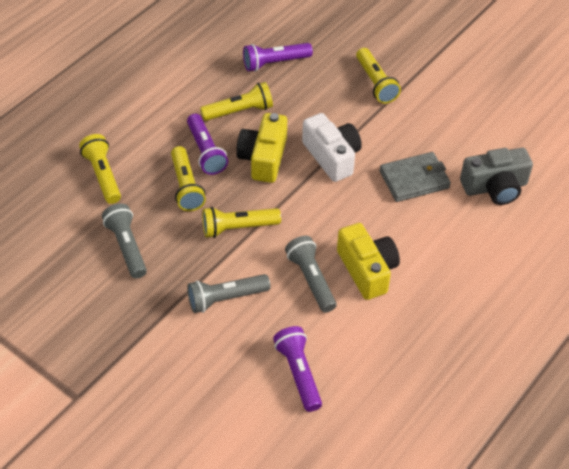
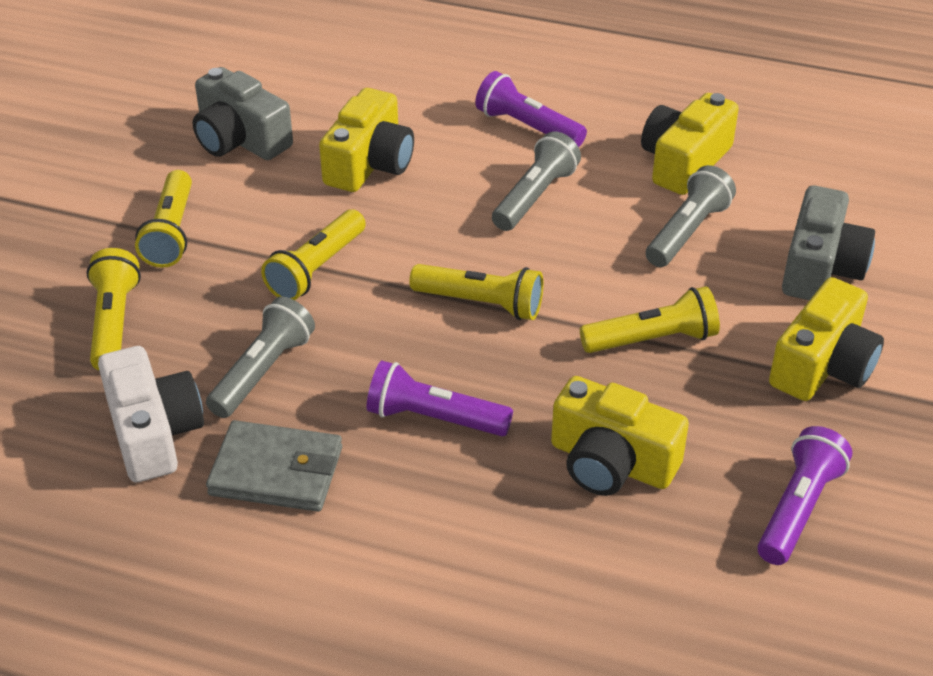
grey camera: 1 -> 2
yellow camera: 2 -> 4

